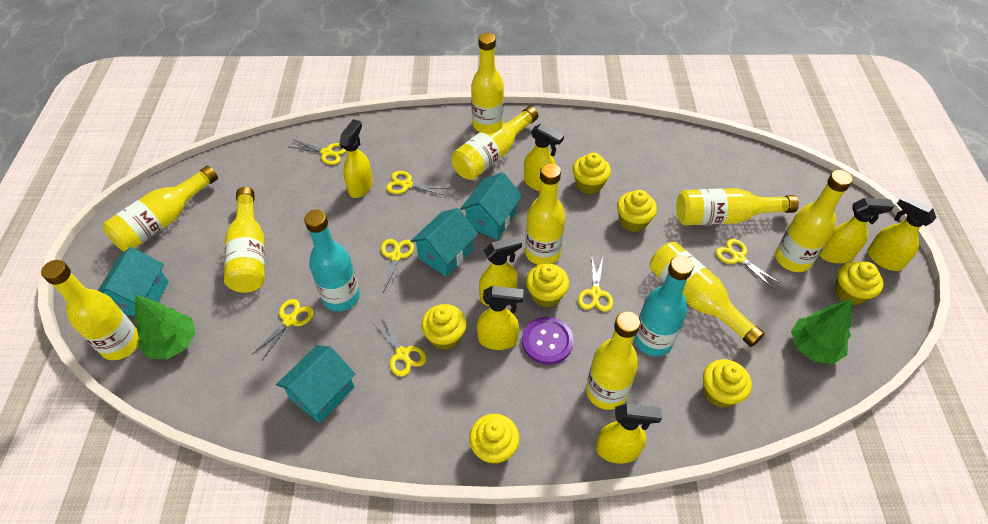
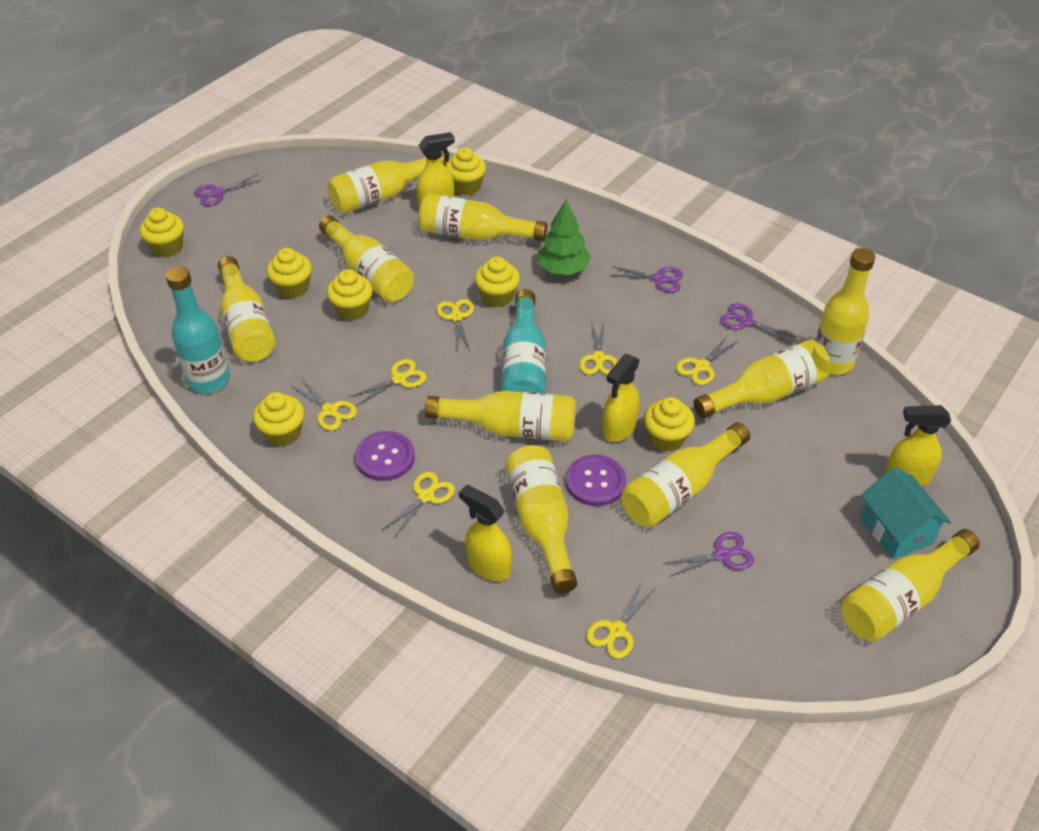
green tree: 2 -> 1
purple button: 1 -> 2
purple scissors: 0 -> 4
turquoise house: 4 -> 1
yellow spray bottle: 7 -> 4

